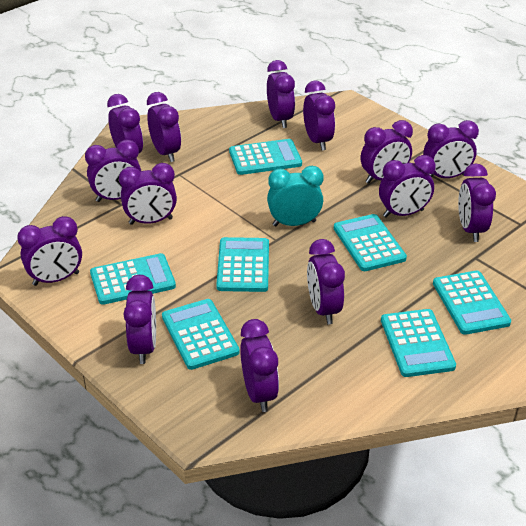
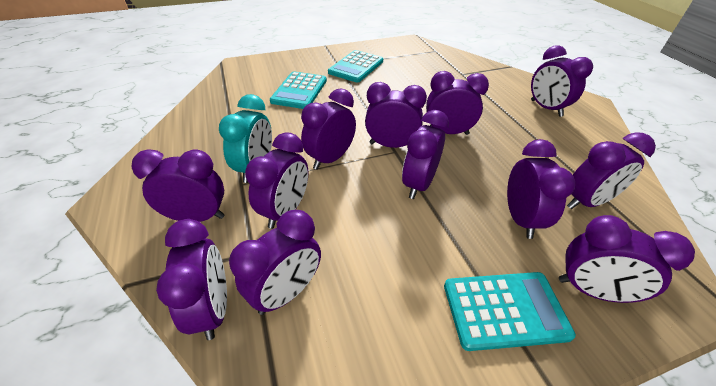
purple clock: 14 -> 12
turquoise calculator: 7 -> 3

